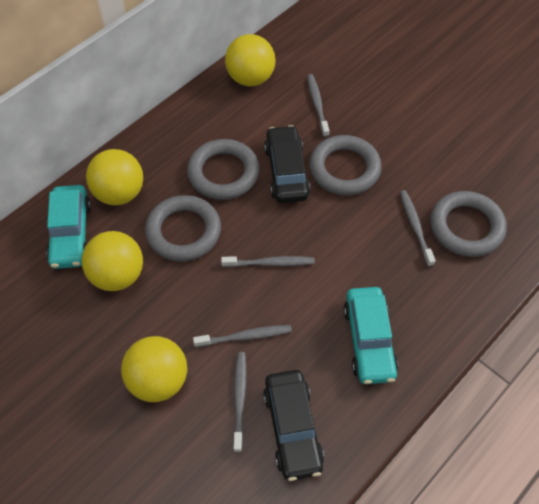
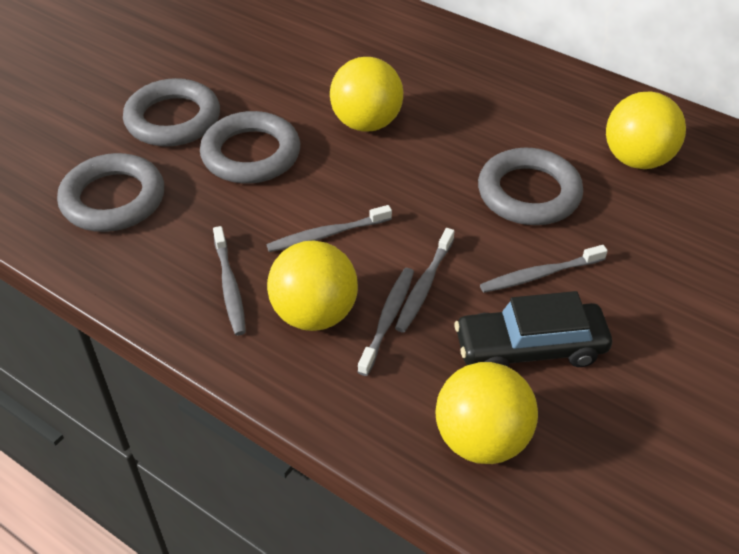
black car: 2 -> 1
turquoise car: 2 -> 0

